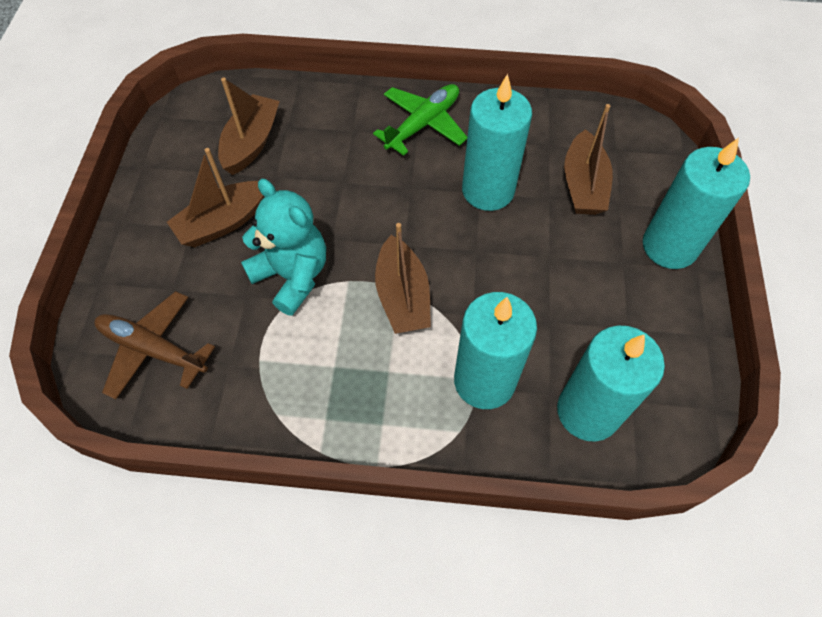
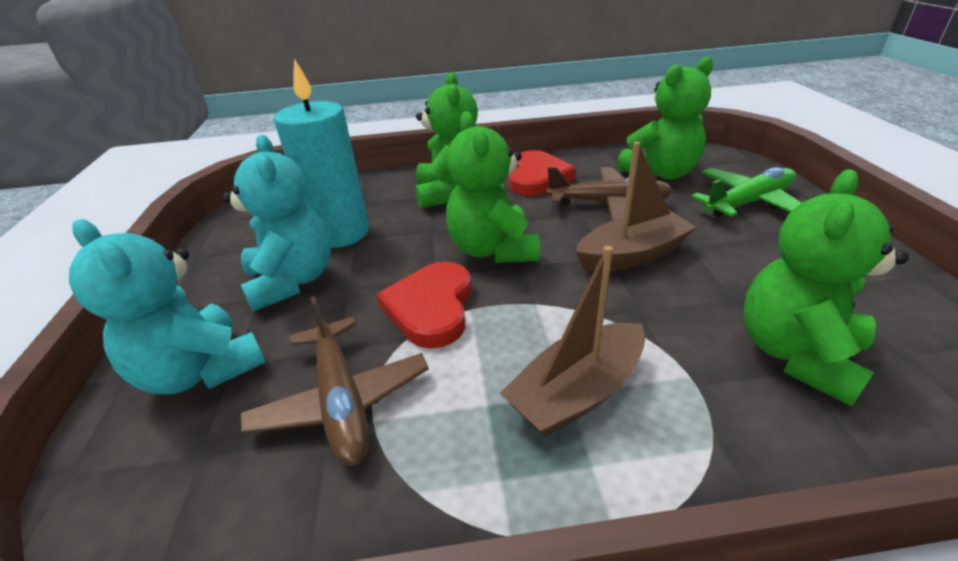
brown boat: 4 -> 2
brown plane: 1 -> 2
green teddy bear: 0 -> 4
red heart: 0 -> 2
turquoise candle: 4 -> 1
turquoise teddy bear: 1 -> 2

